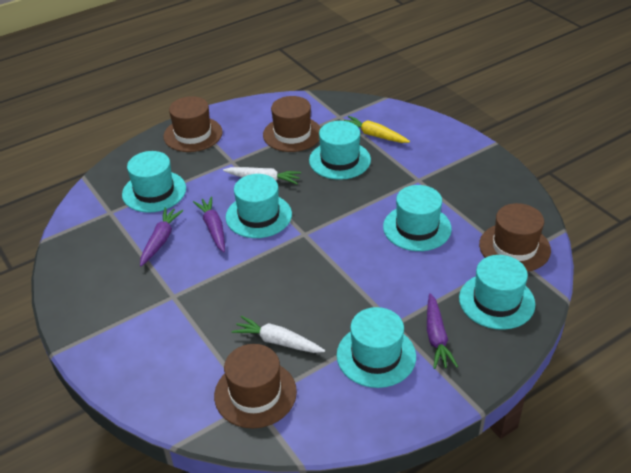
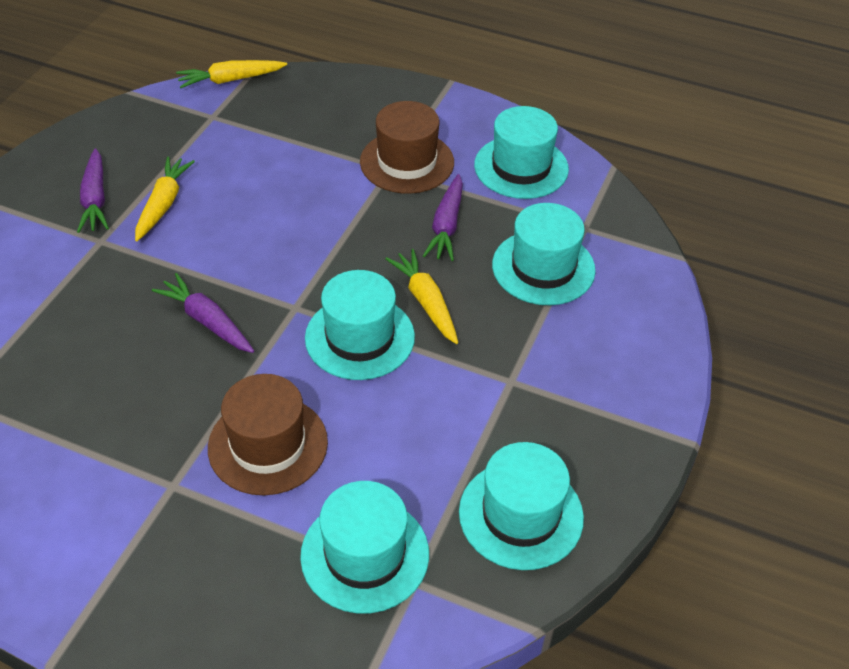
brown hat: 4 -> 2
turquoise hat: 6 -> 5
white carrot: 2 -> 0
yellow carrot: 1 -> 3

